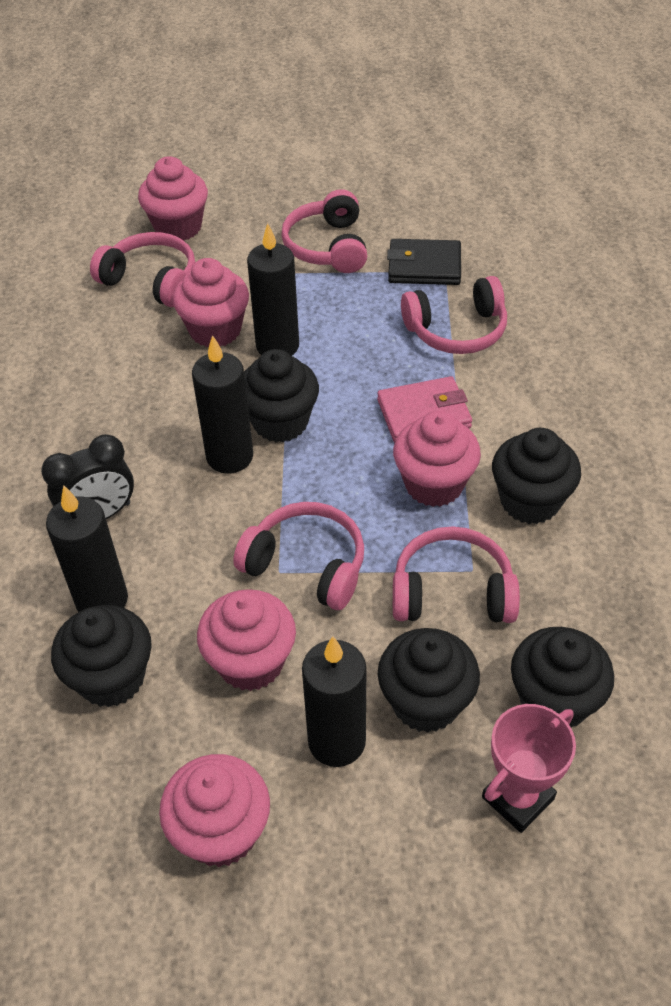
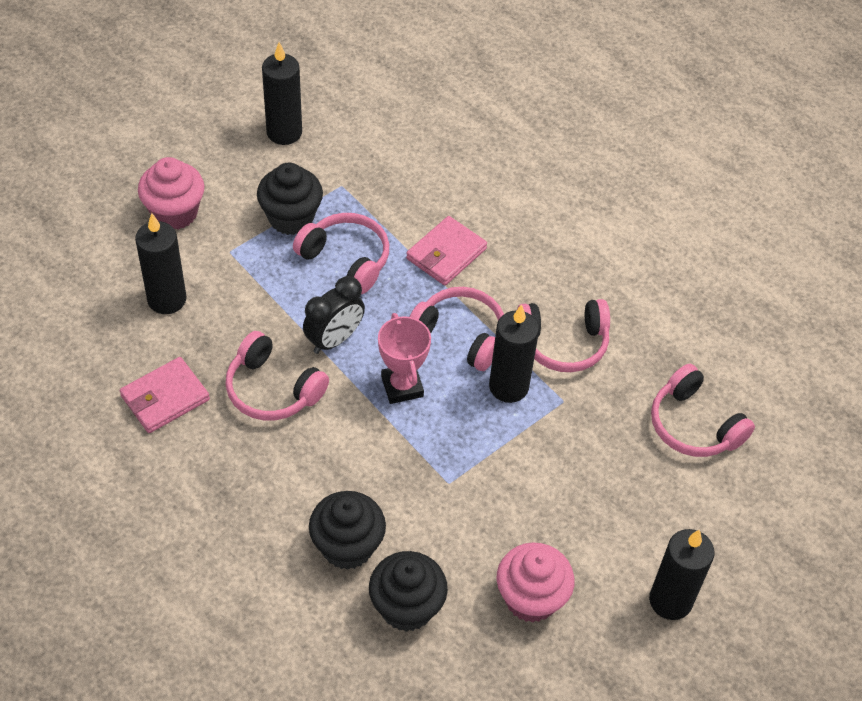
black cupcake: 5 -> 3
black wallet: 1 -> 0
pink cupcake: 5 -> 2
pink wallet: 1 -> 2

